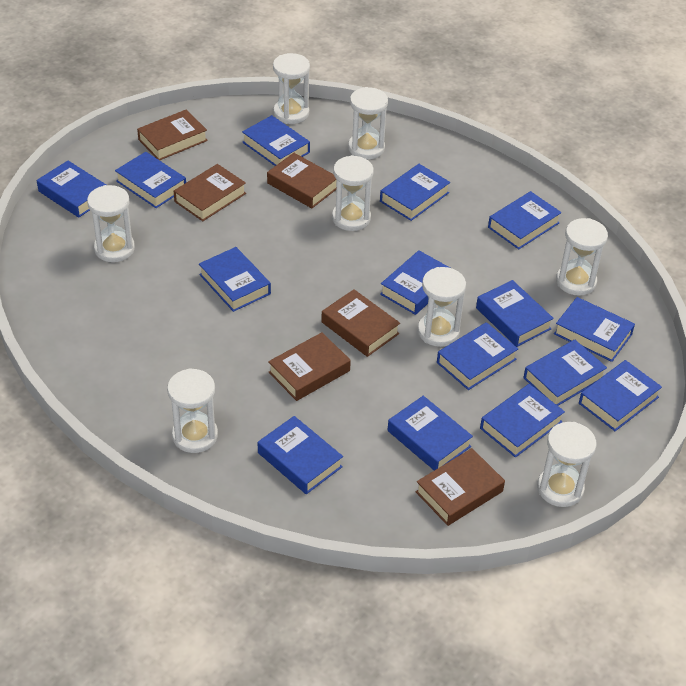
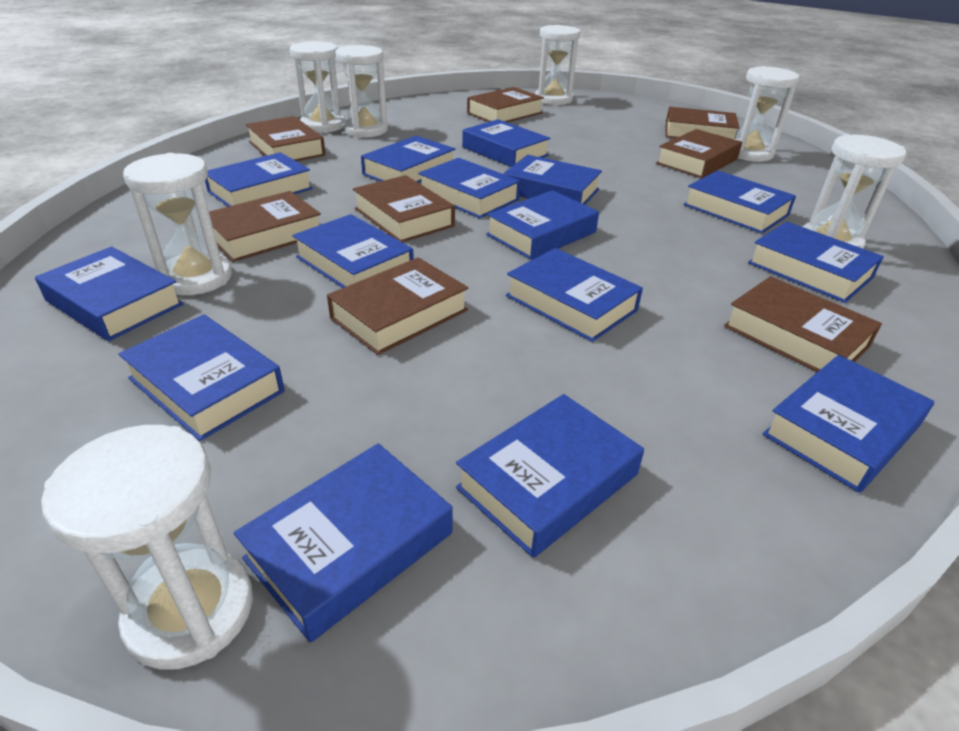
brown book: 6 -> 8
white hourglass: 8 -> 7

